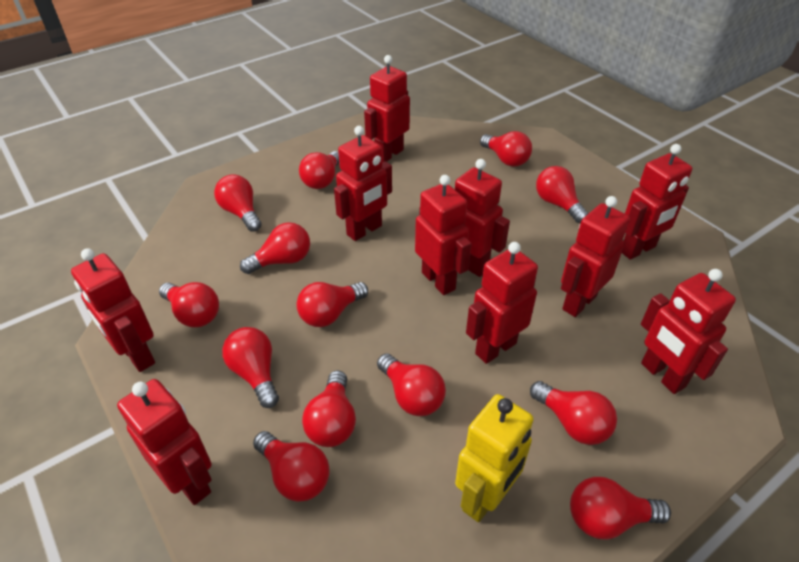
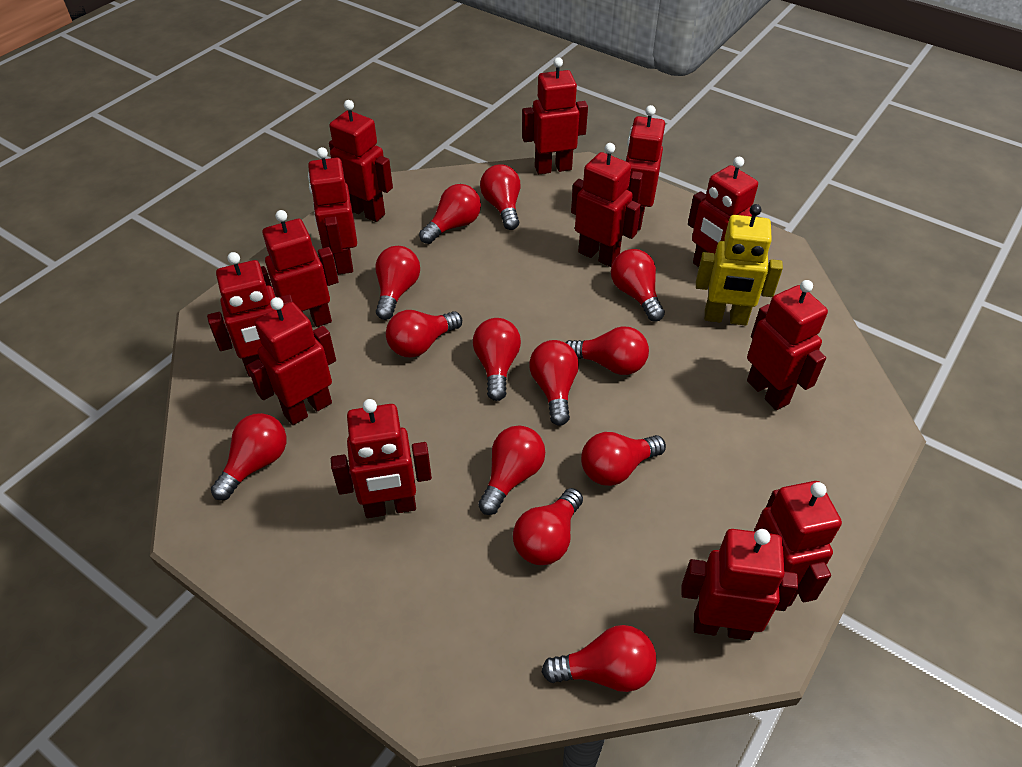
red robot: 10 -> 13

